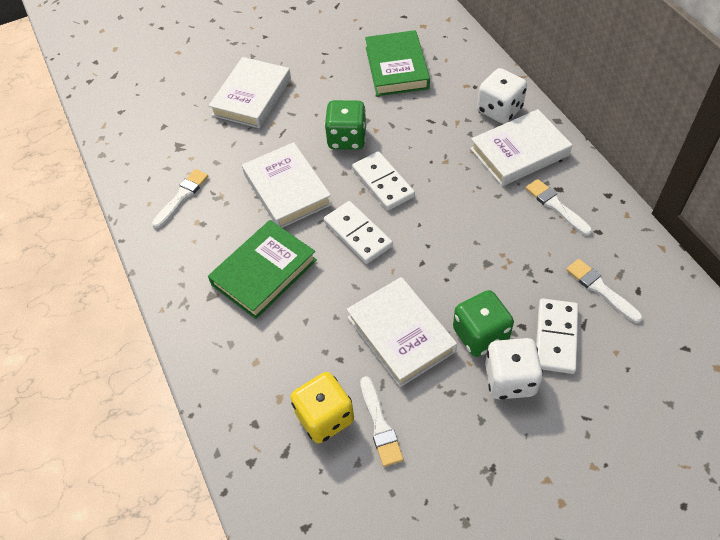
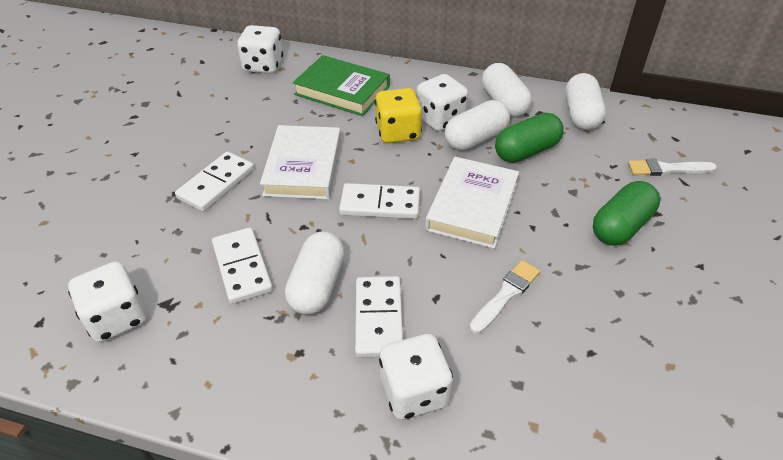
green book: 2 -> 1
green capsule: 0 -> 2
green dice: 2 -> 0
white book: 4 -> 2
white brush: 4 -> 2
white capsule: 0 -> 4
white dice: 2 -> 4
white domino: 3 -> 4

